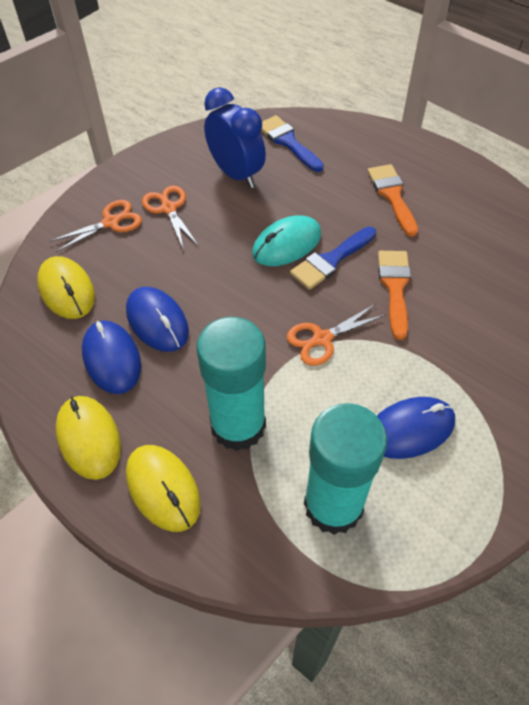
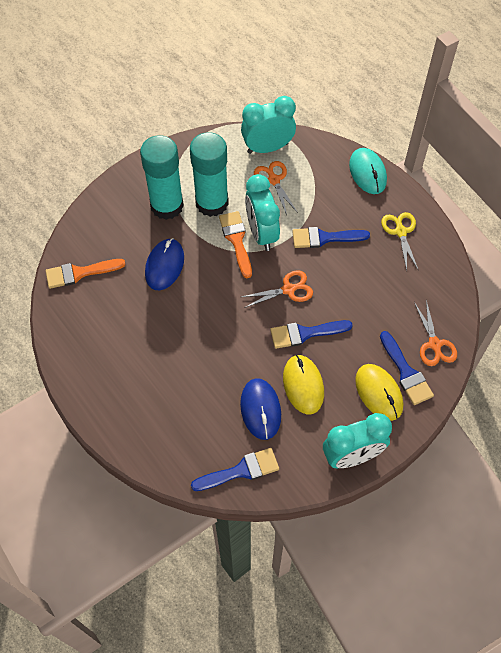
blue brush: 2 -> 4
blue clock: 1 -> 0
blue mouse: 3 -> 2
turquoise clock: 0 -> 3
yellow mouse: 3 -> 2
yellow scissors: 0 -> 1

